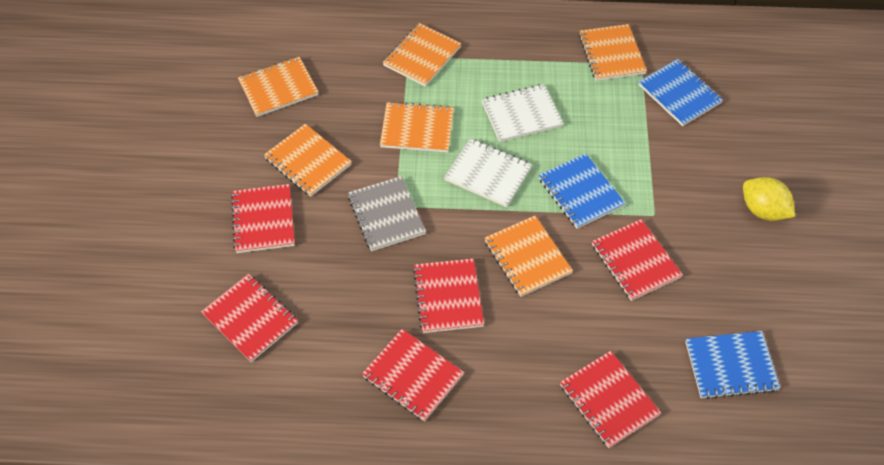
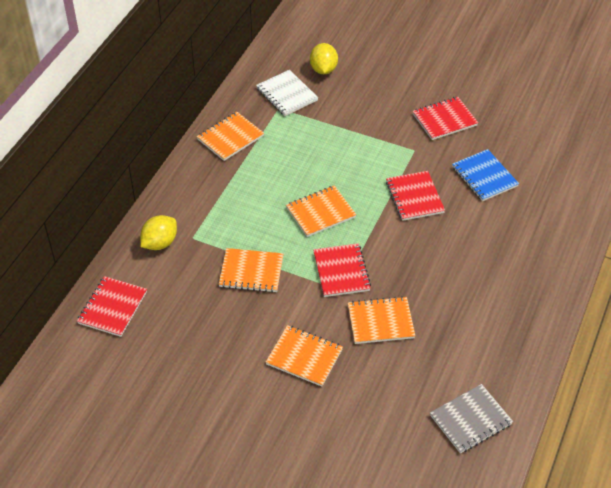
blue notebook: 3 -> 1
orange notebook: 6 -> 5
red notebook: 6 -> 4
white notebook: 2 -> 1
yellow lemon: 1 -> 2

